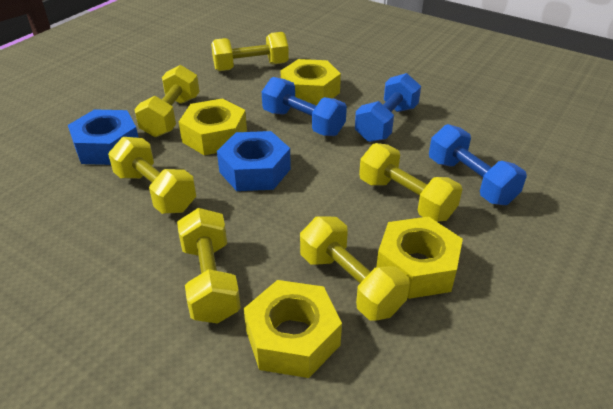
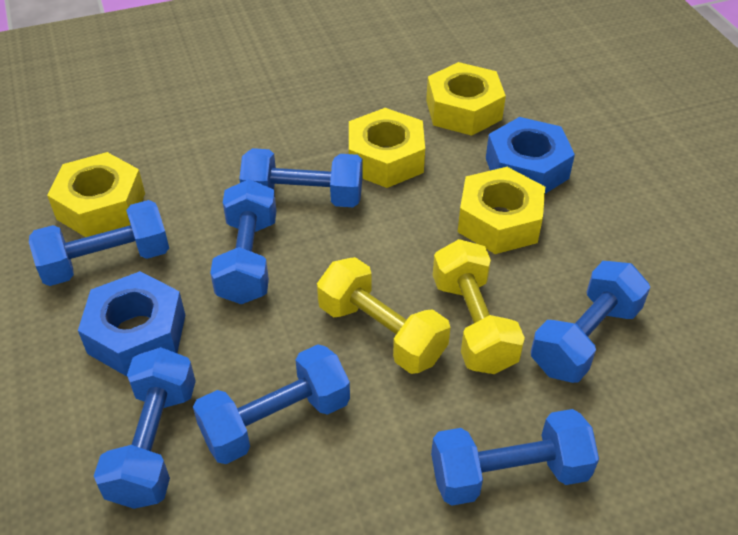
blue dumbbell: 3 -> 7
yellow dumbbell: 6 -> 2

